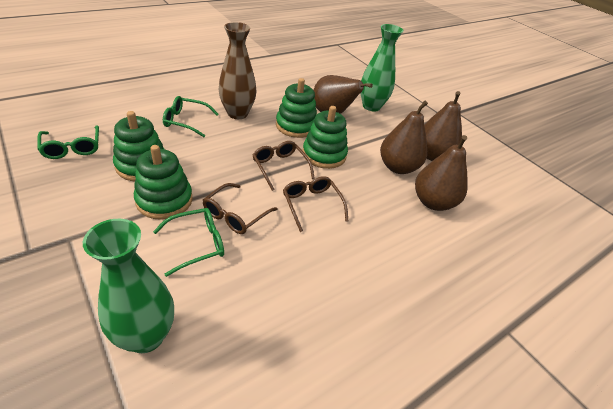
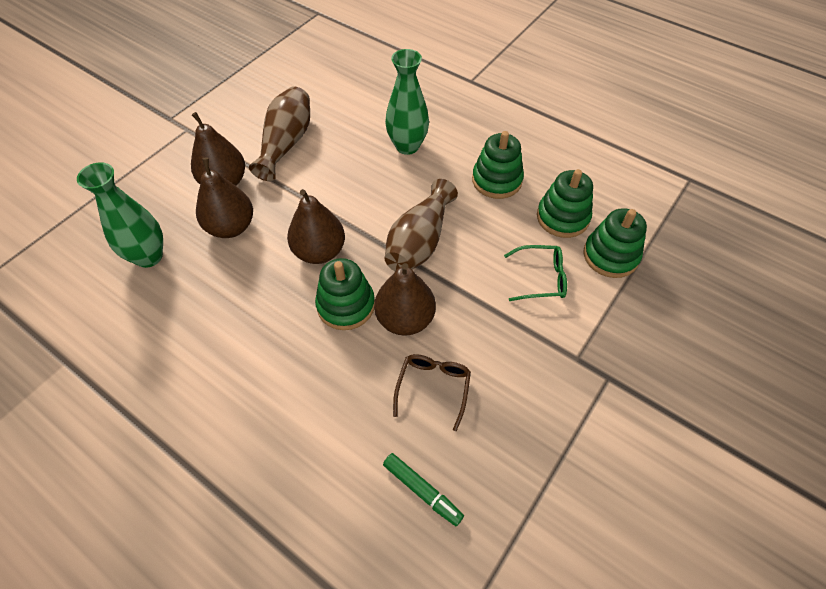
brown glasses: 3 -> 1
brown vase: 1 -> 2
green glasses: 3 -> 1
green marker: 0 -> 1

